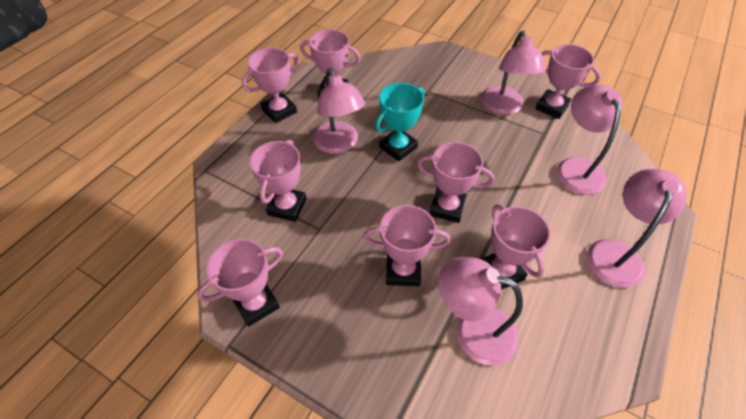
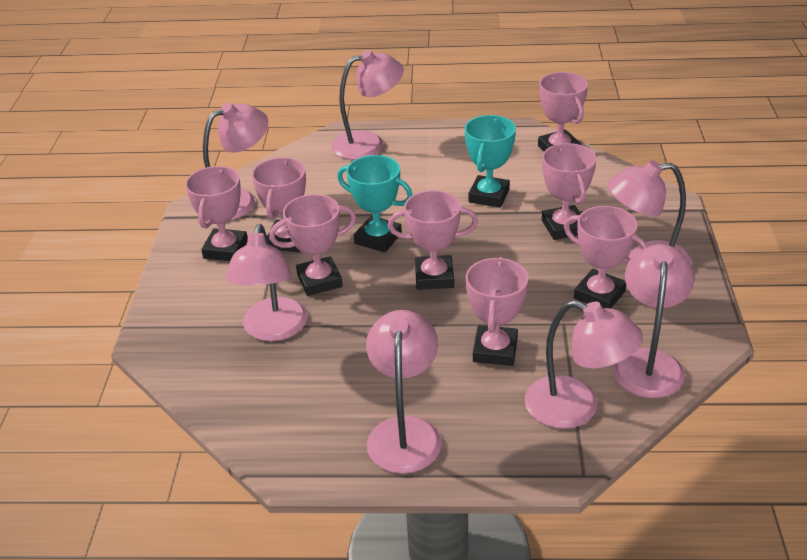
pink lamp: 5 -> 7
turquoise trophy: 1 -> 2

